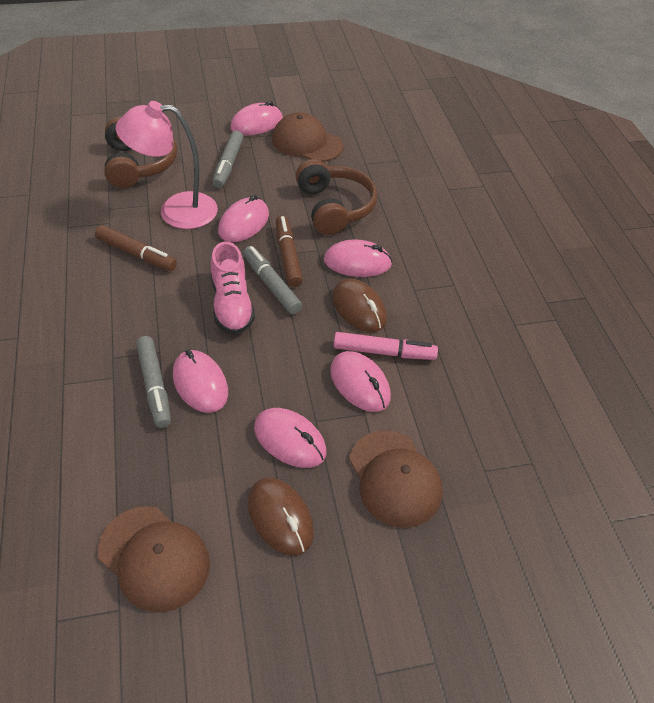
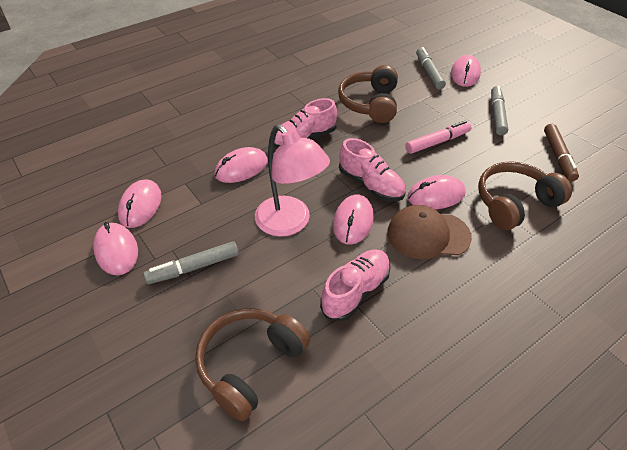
brown cap: 3 -> 1
brown headphones: 2 -> 3
brown marker: 2 -> 1
brown mouse: 2 -> 0
pink shoe: 1 -> 3

